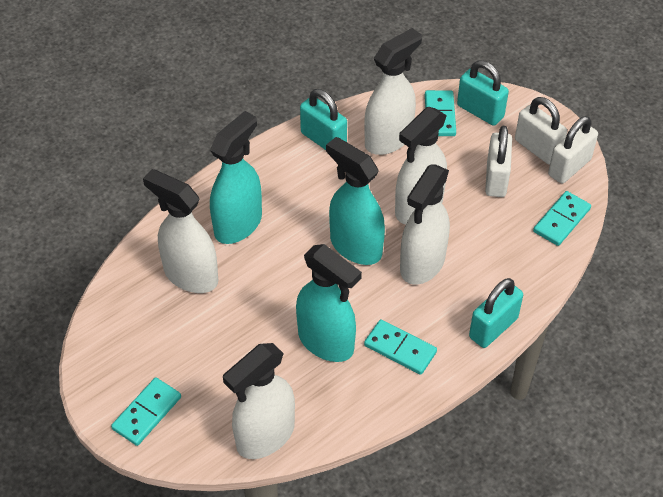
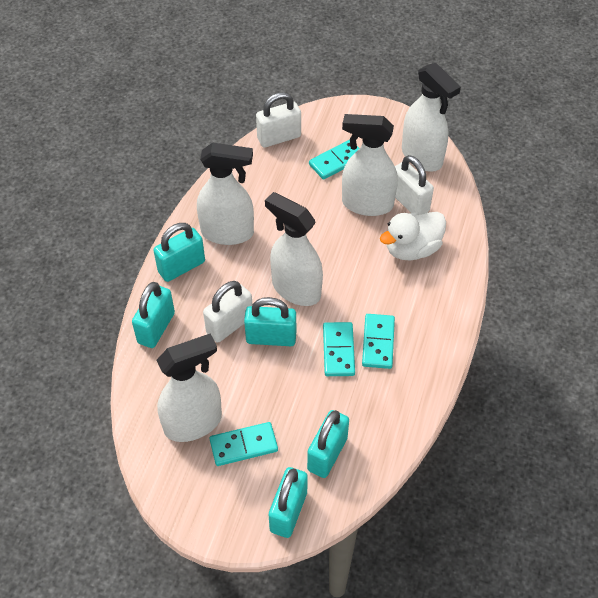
turquoise padlock: 3 -> 5
turquoise spray bottle: 3 -> 0
white duck: 0 -> 1

